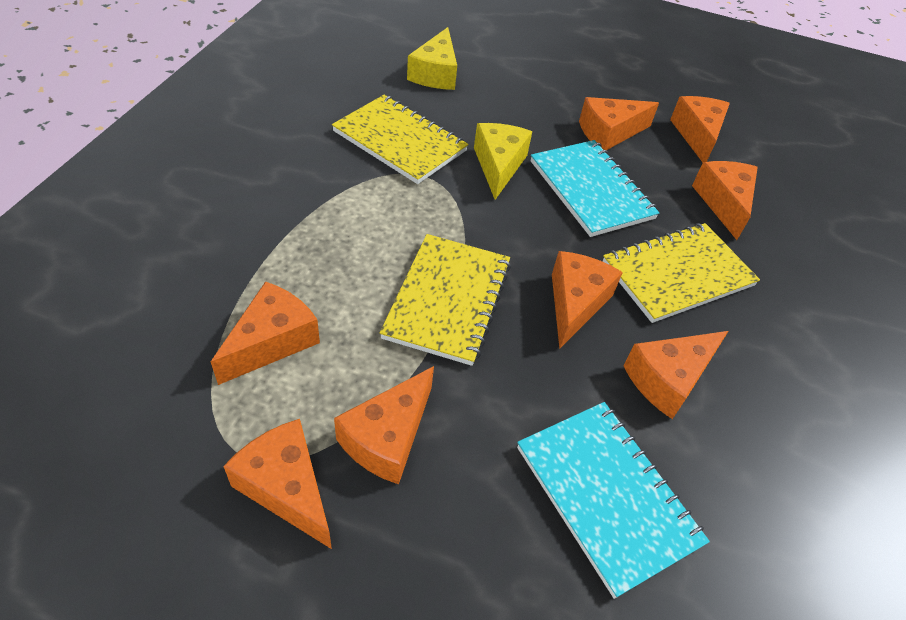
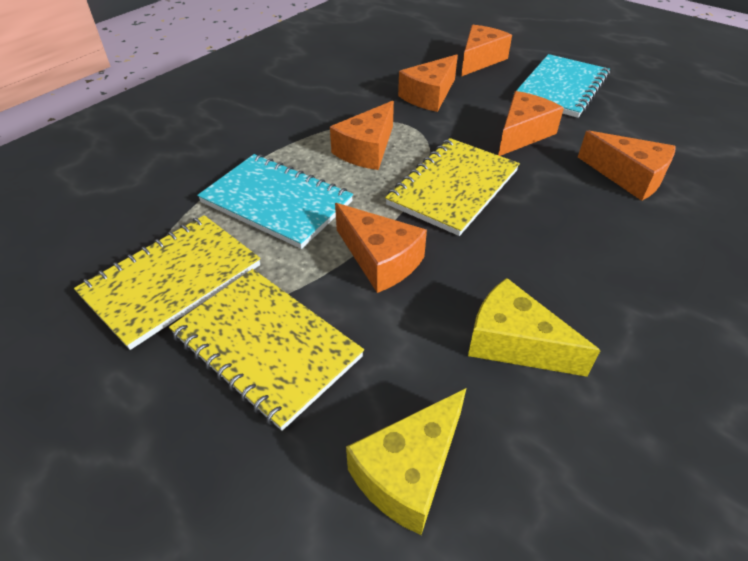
orange cheese: 8 -> 6

